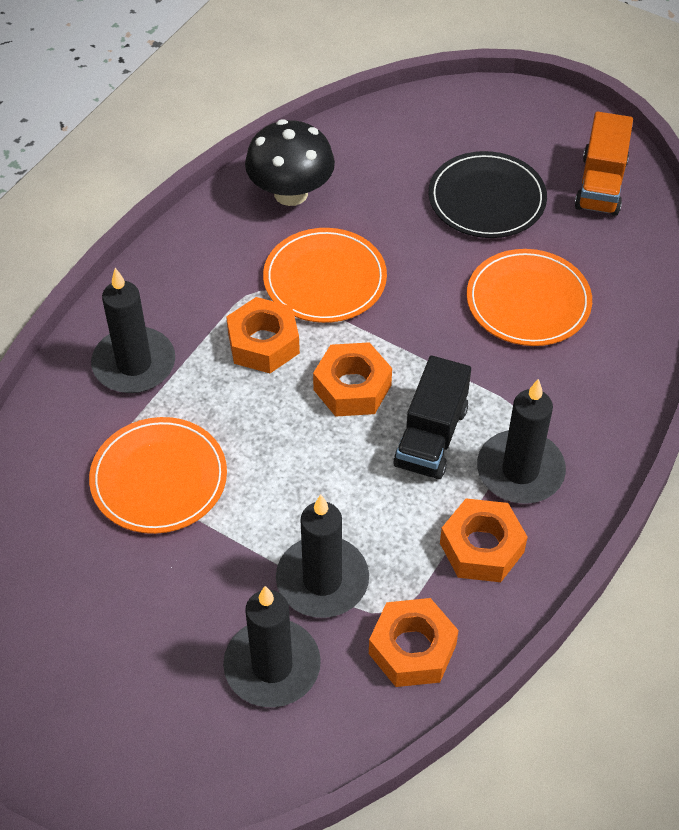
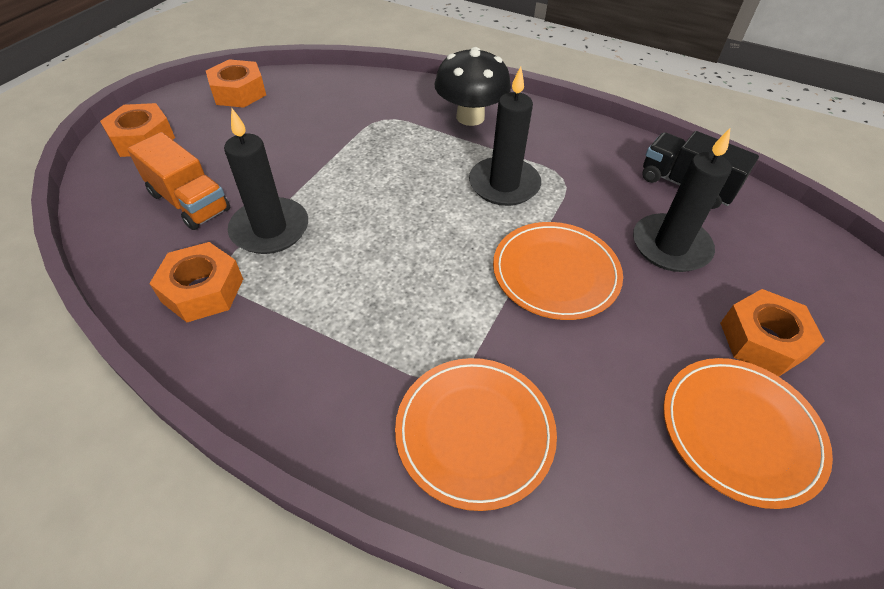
black candle: 4 -> 3
black plate: 1 -> 0

